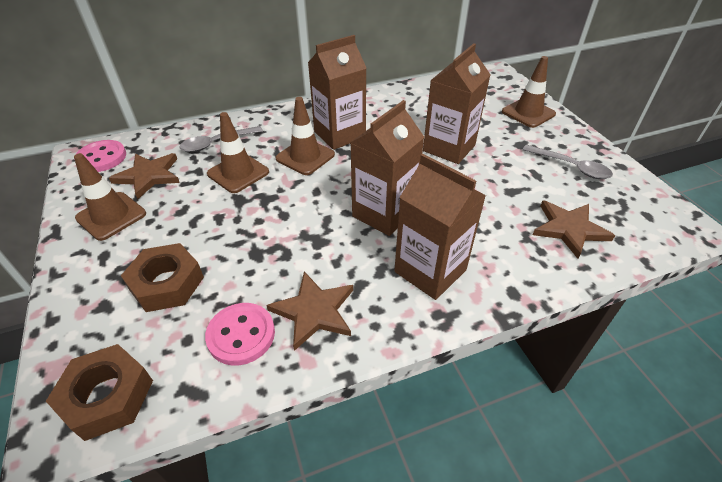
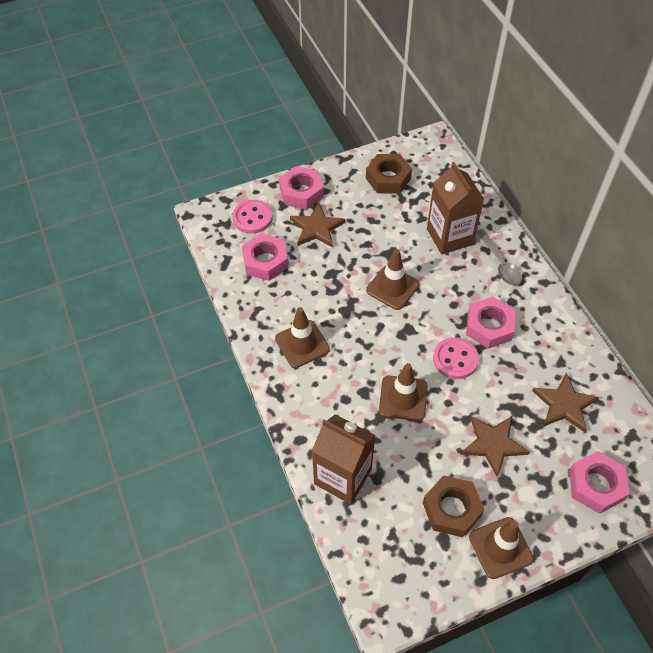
brown carton: 4 -> 2
grey spoon: 2 -> 1
pink nut: 0 -> 4

